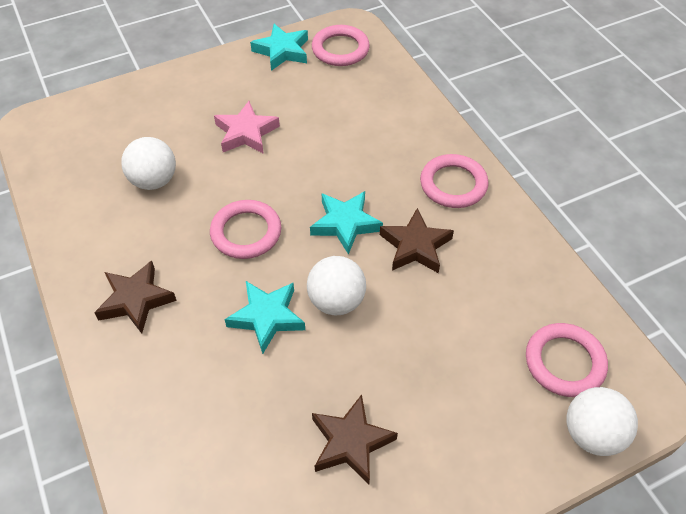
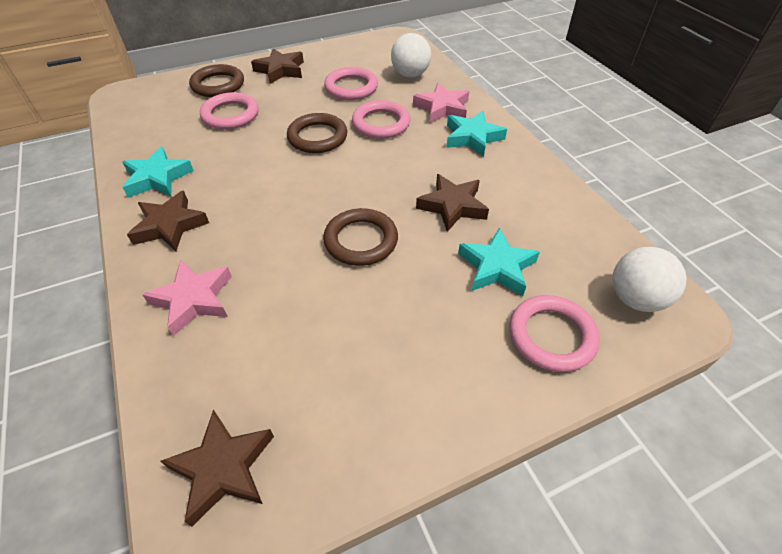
brown ring: 0 -> 3
brown star: 3 -> 4
pink star: 1 -> 2
white ball: 3 -> 2

